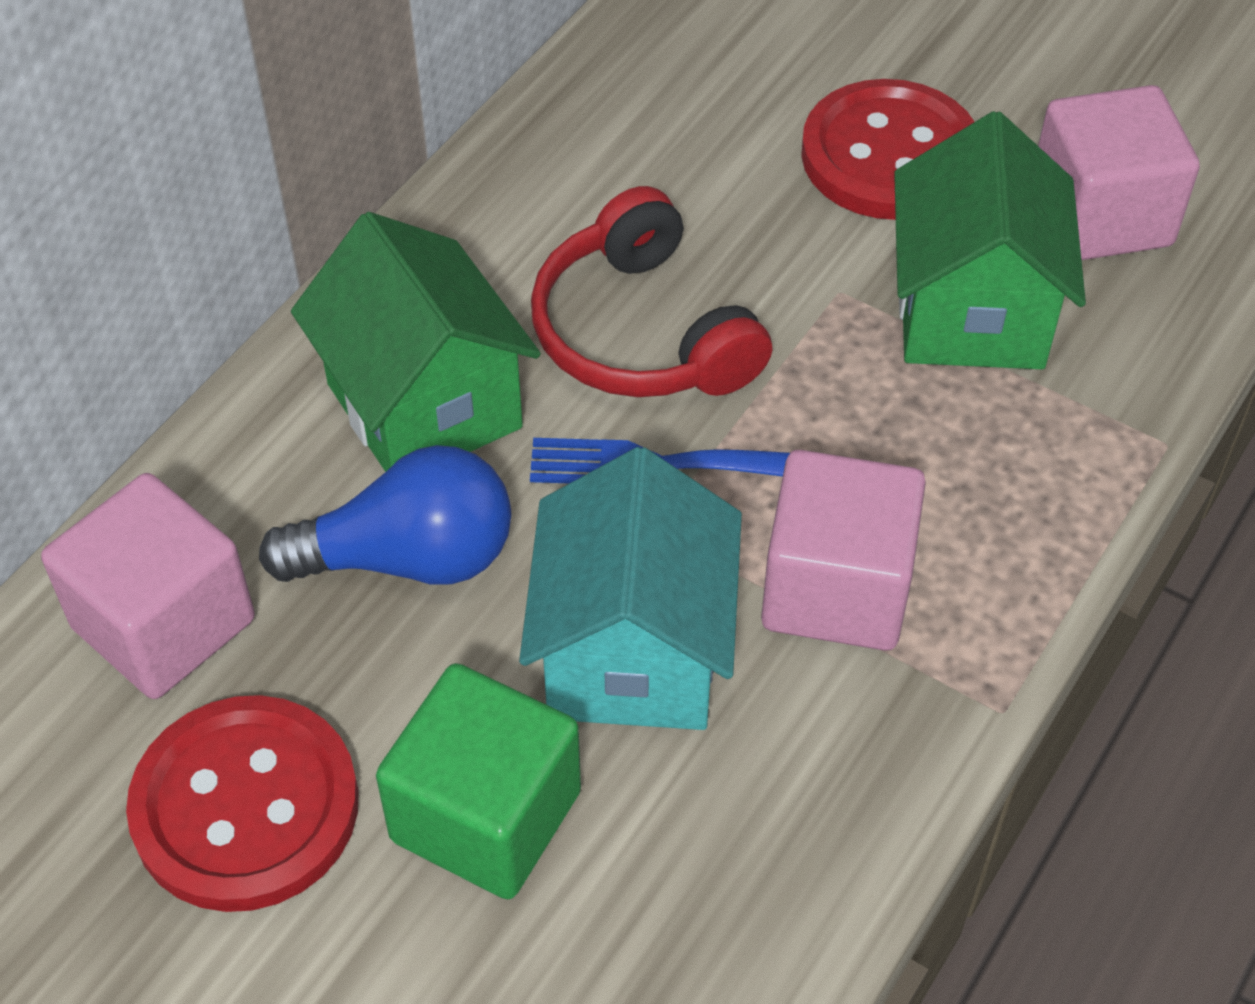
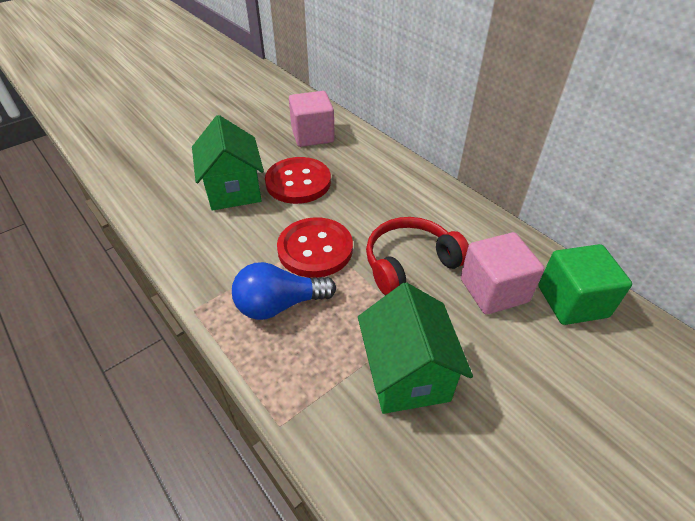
blue fork: 1 -> 0
pink cube: 3 -> 2
turquoise house: 1 -> 0

